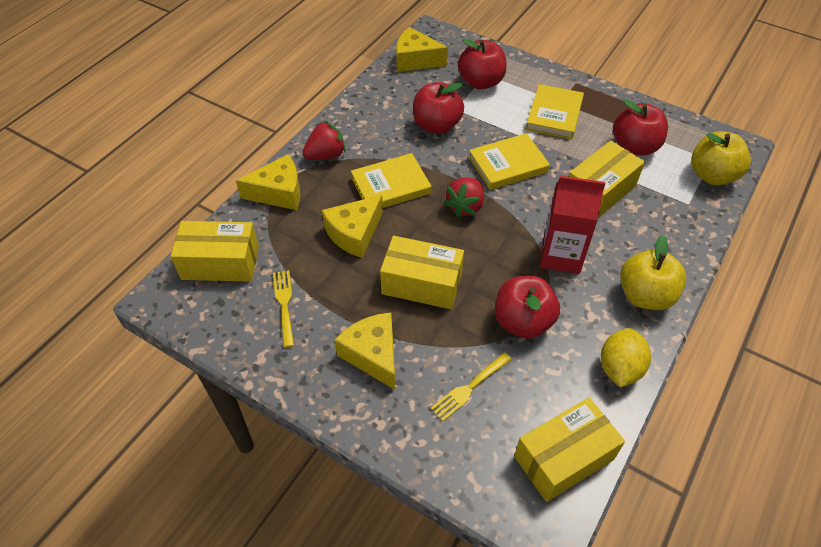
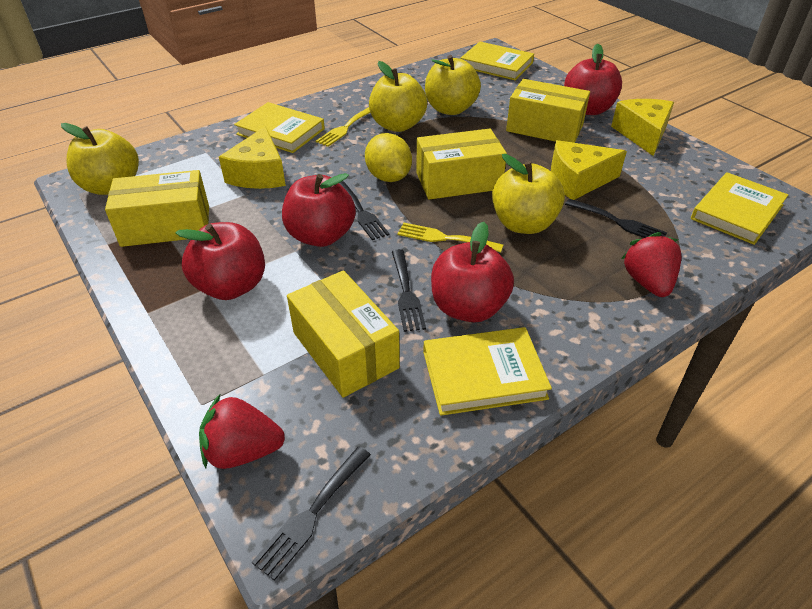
black fork: 0 -> 4
red carton: 1 -> 0
yellow apple: 2 -> 4
yellow book: 3 -> 4
yellow cheese: 4 -> 3

